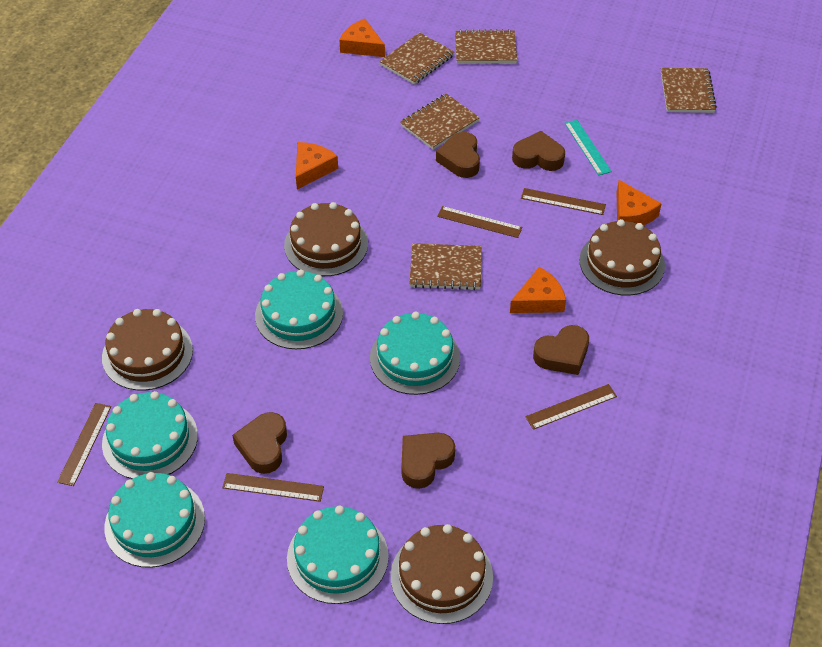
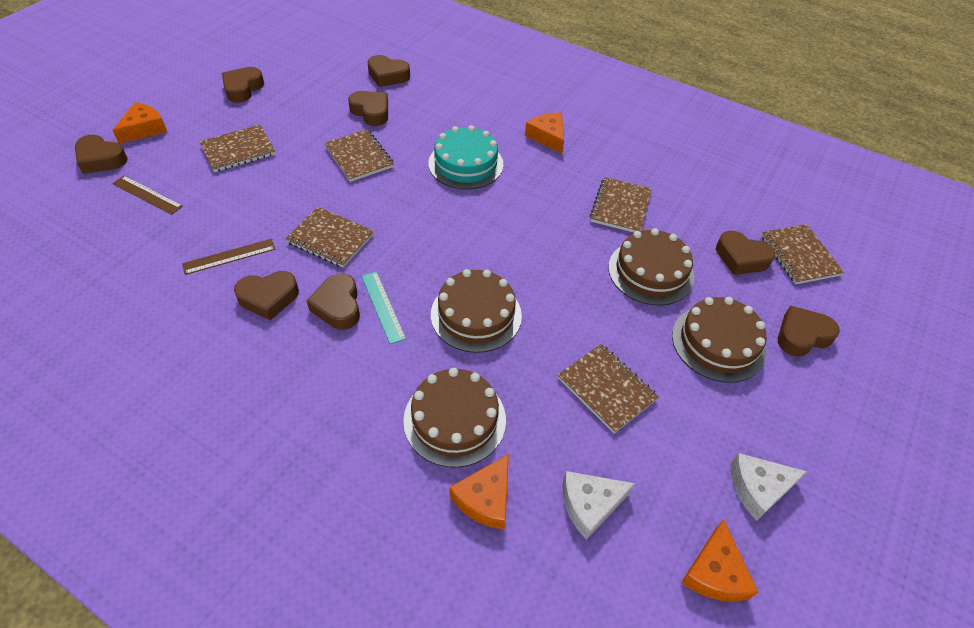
brown heart: 5 -> 8
brown notebook: 5 -> 6
brown ruler: 5 -> 2
turquoise cake: 5 -> 1
white cheese: 0 -> 2

